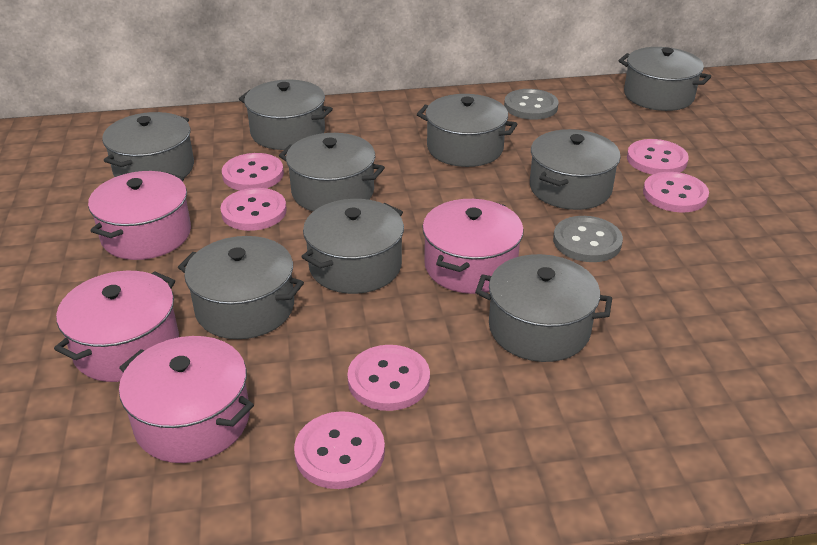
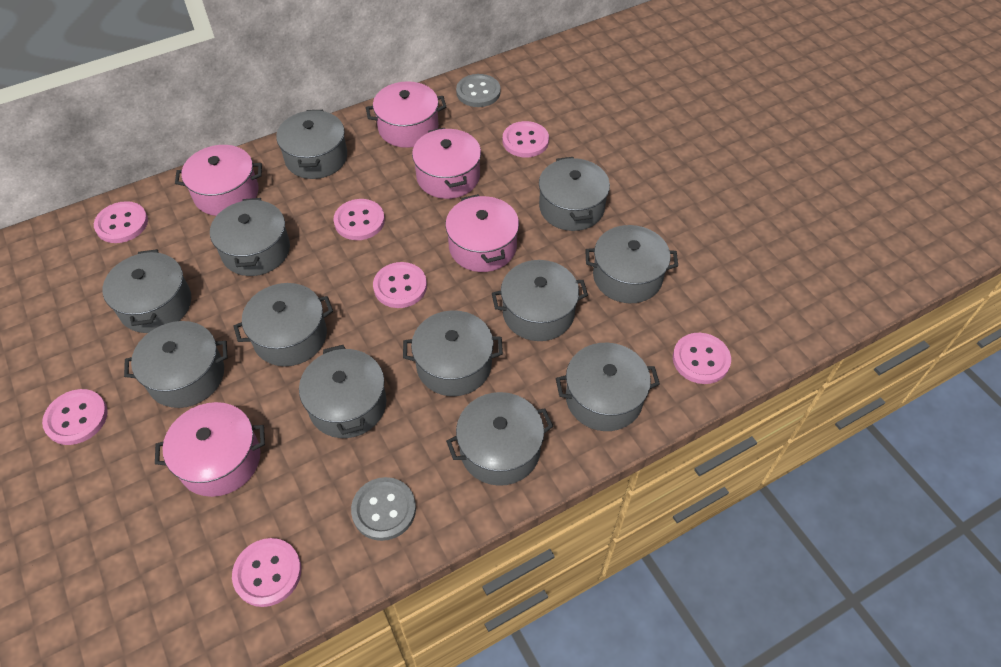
grey pot: 9 -> 12
pink button: 6 -> 7
pink pot: 4 -> 5

